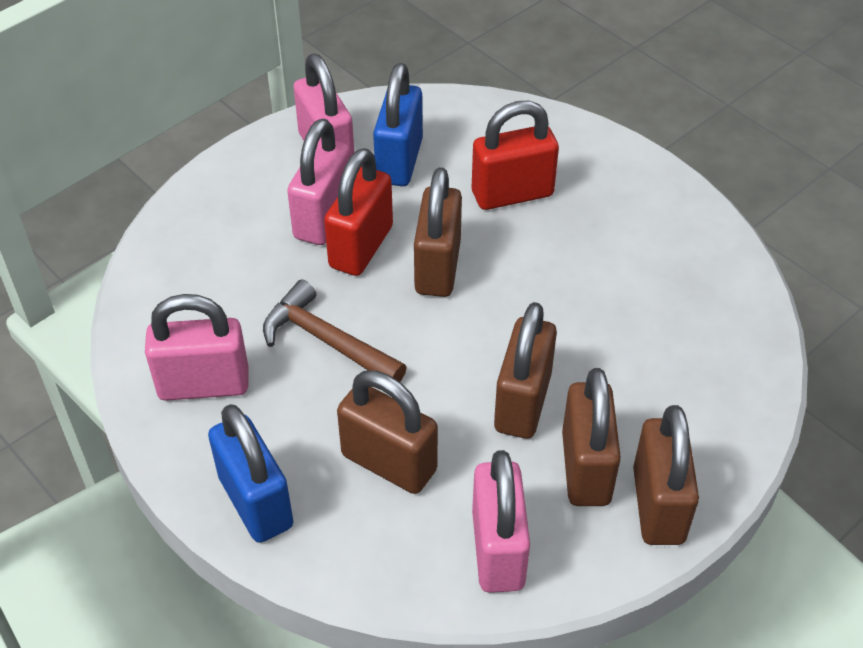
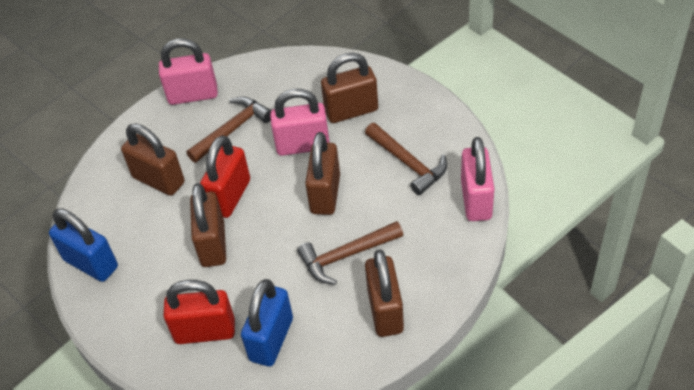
brown hammer: 1 -> 3
pink padlock: 4 -> 3

